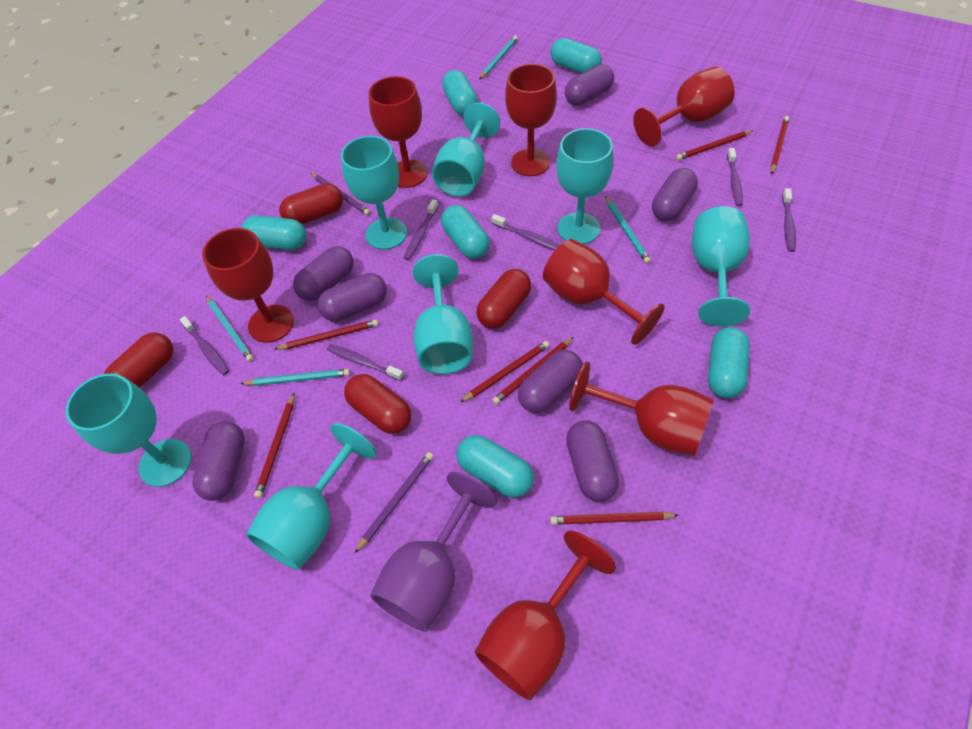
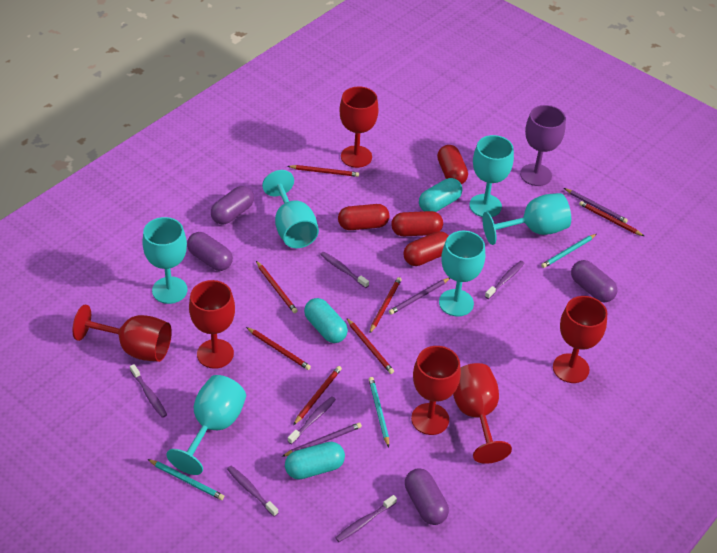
purple capsule: 7 -> 4
purple pencil: 2 -> 3
red goblet: 7 -> 6
turquoise capsule: 6 -> 3
turquoise goblet: 7 -> 6
turquoise pencil: 4 -> 3

